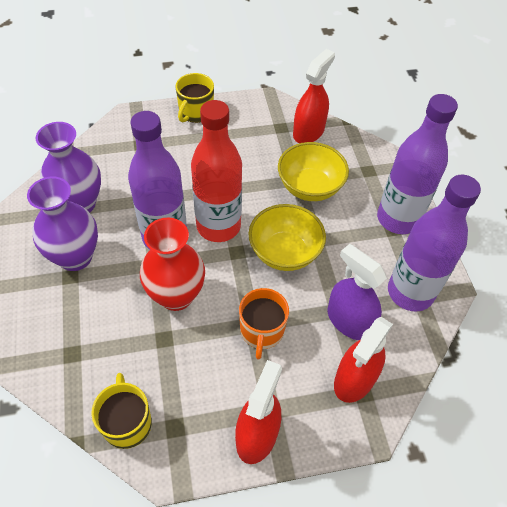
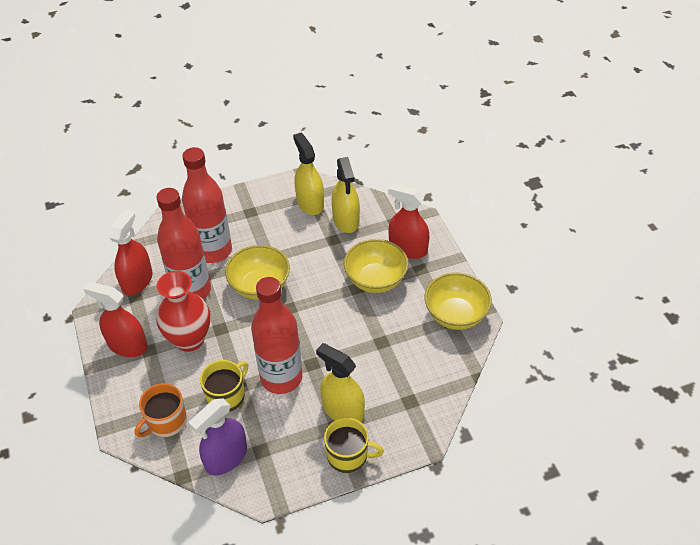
purple bottle: 3 -> 0
purple vase: 2 -> 0
red bottle: 1 -> 3
yellow bowl: 2 -> 3
yellow spray bottle: 0 -> 3

